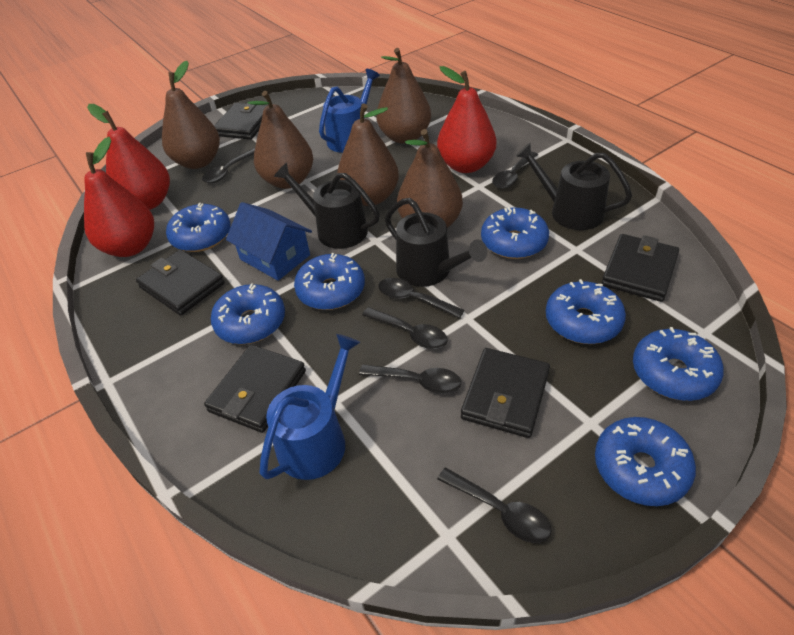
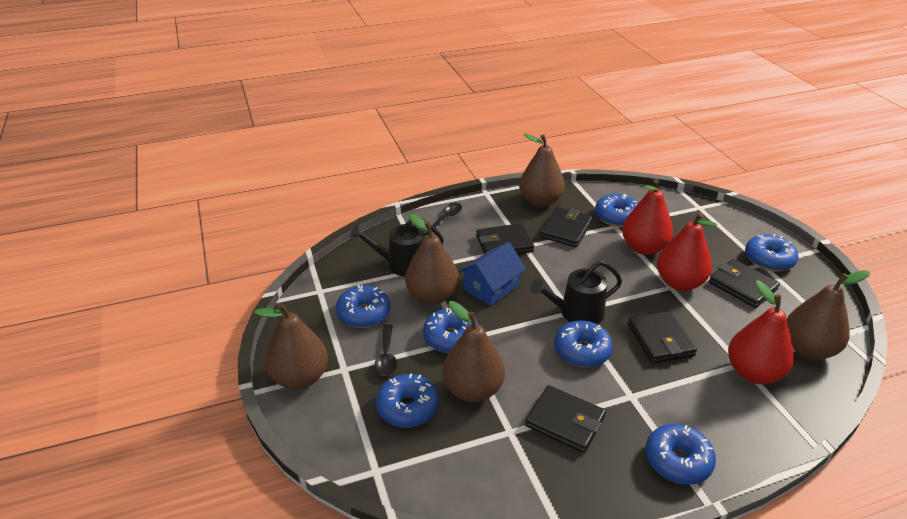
black spoon: 6 -> 2
black watering can: 3 -> 2
blue watering can: 2 -> 0

